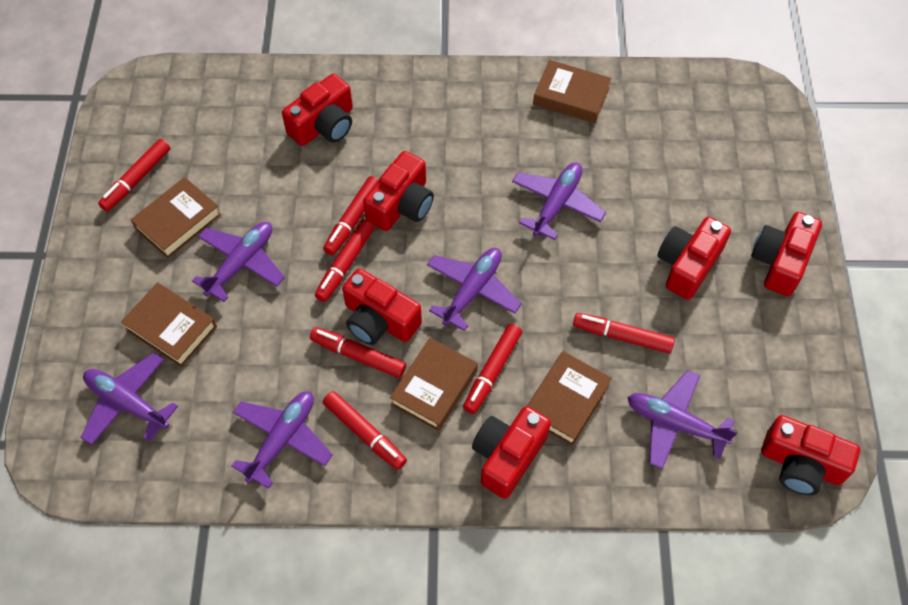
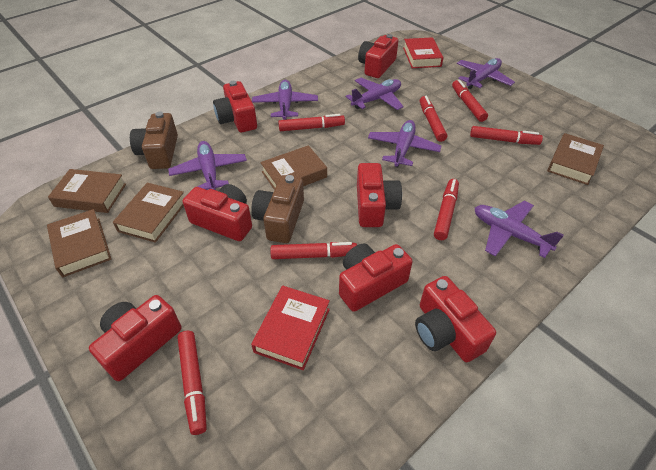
brown camera: 0 -> 2
red book: 0 -> 2

